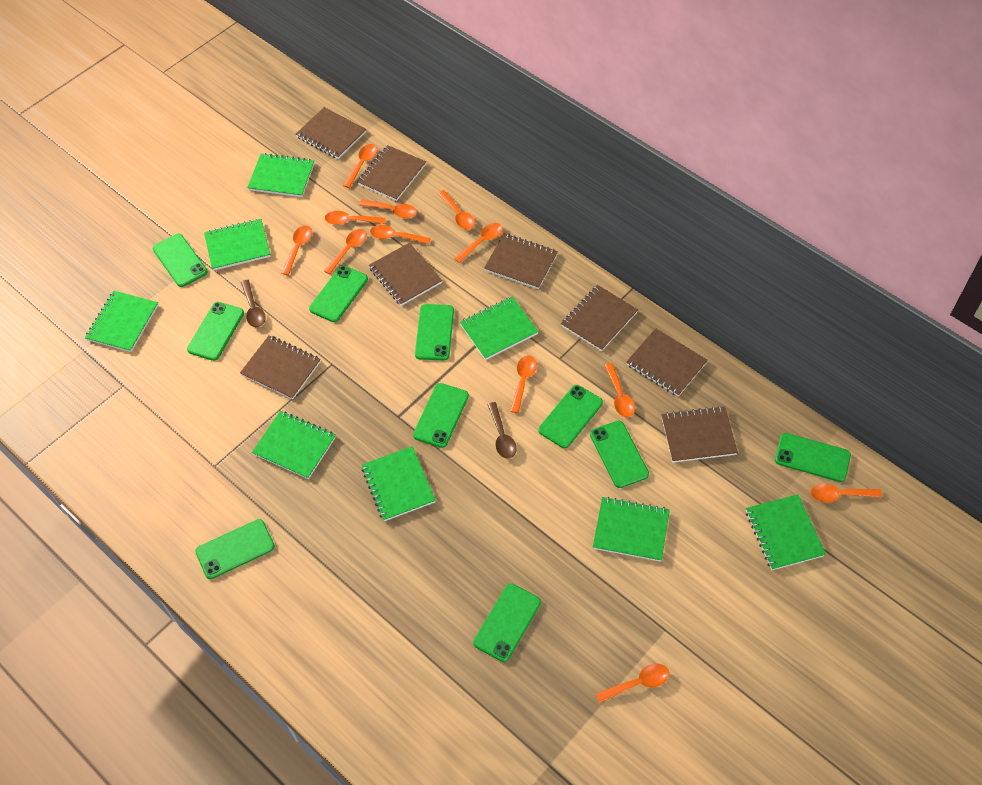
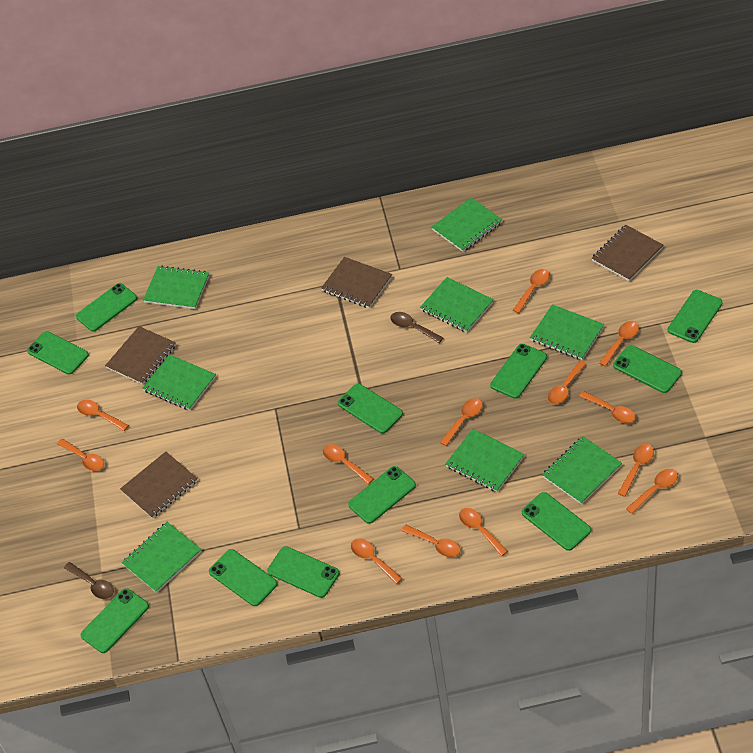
brown notebook: 8 -> 4
green phone: 10 -> 11
orange spoon: 12 -> 13

